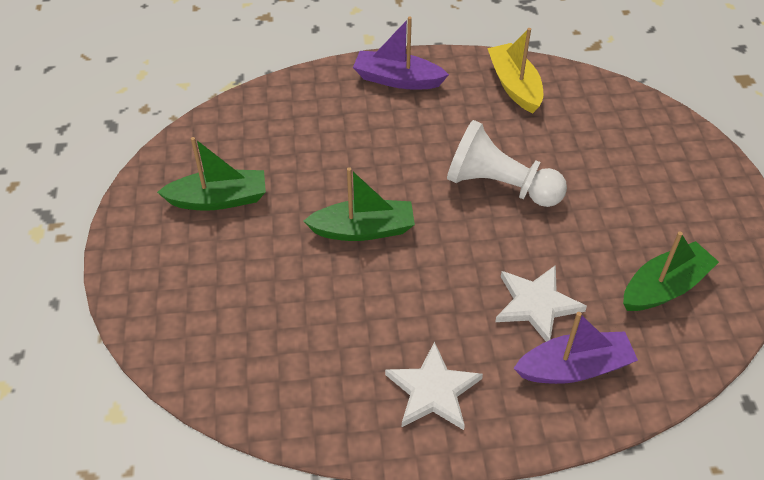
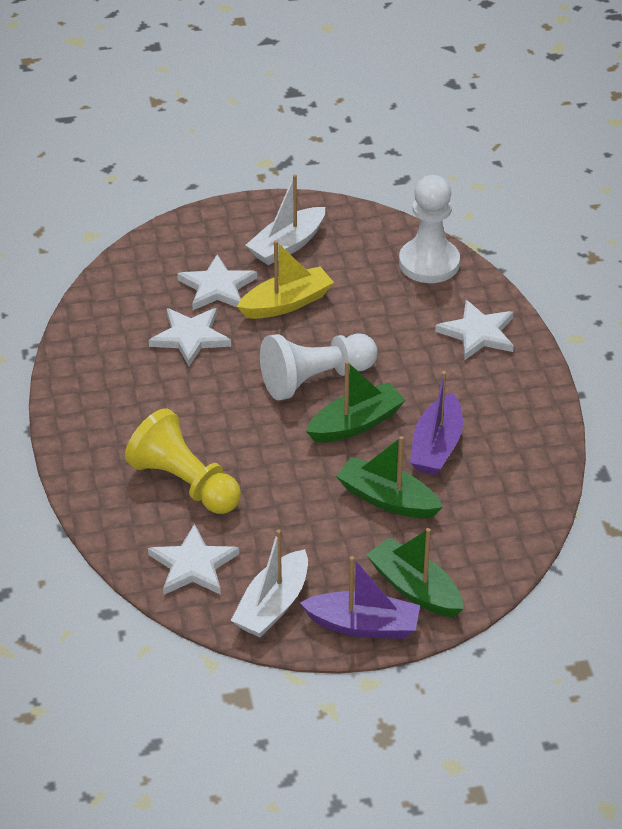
white boat: 0 -> 2
white pawn: 1 -> 2
white star: 2 -> 4
yellow pawn: 0 -> 1

